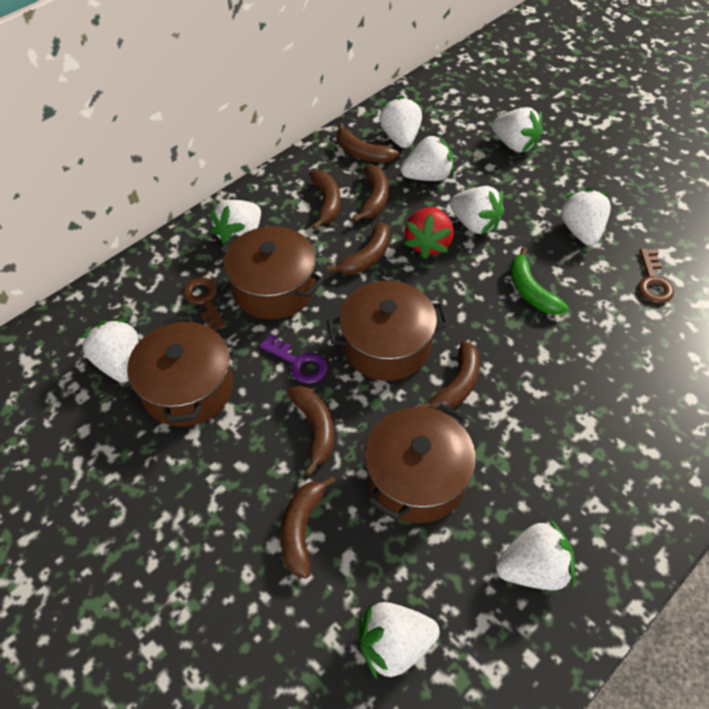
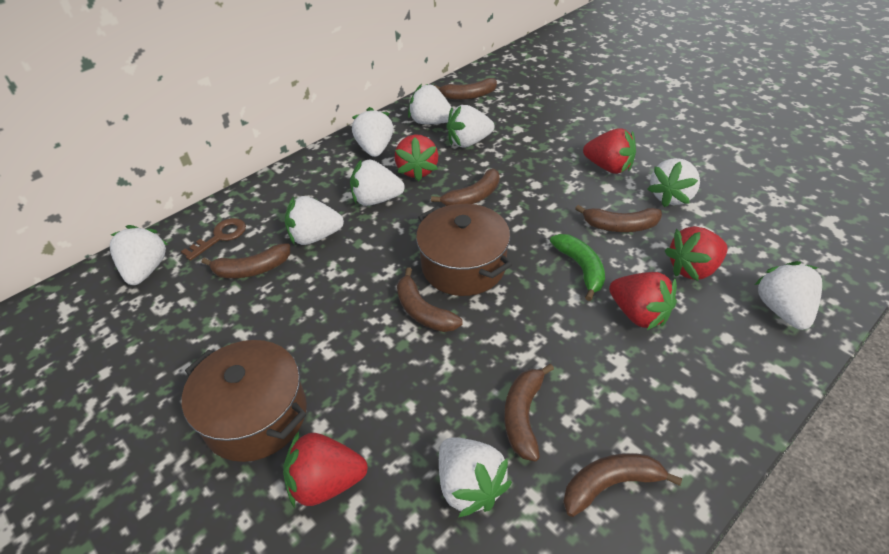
brown key: 2 -> 1
brown pot: 4 -> 2
purple key: 1 -> 0
red strawberry: 1 -> 5

